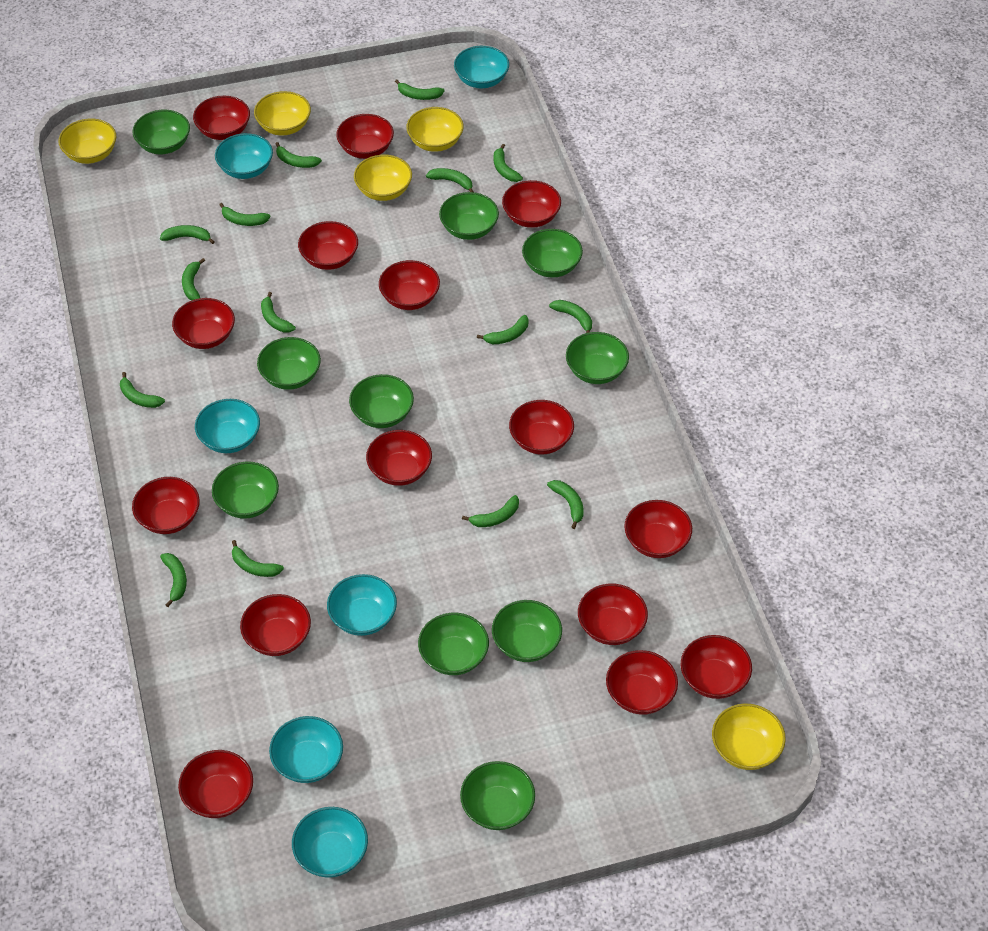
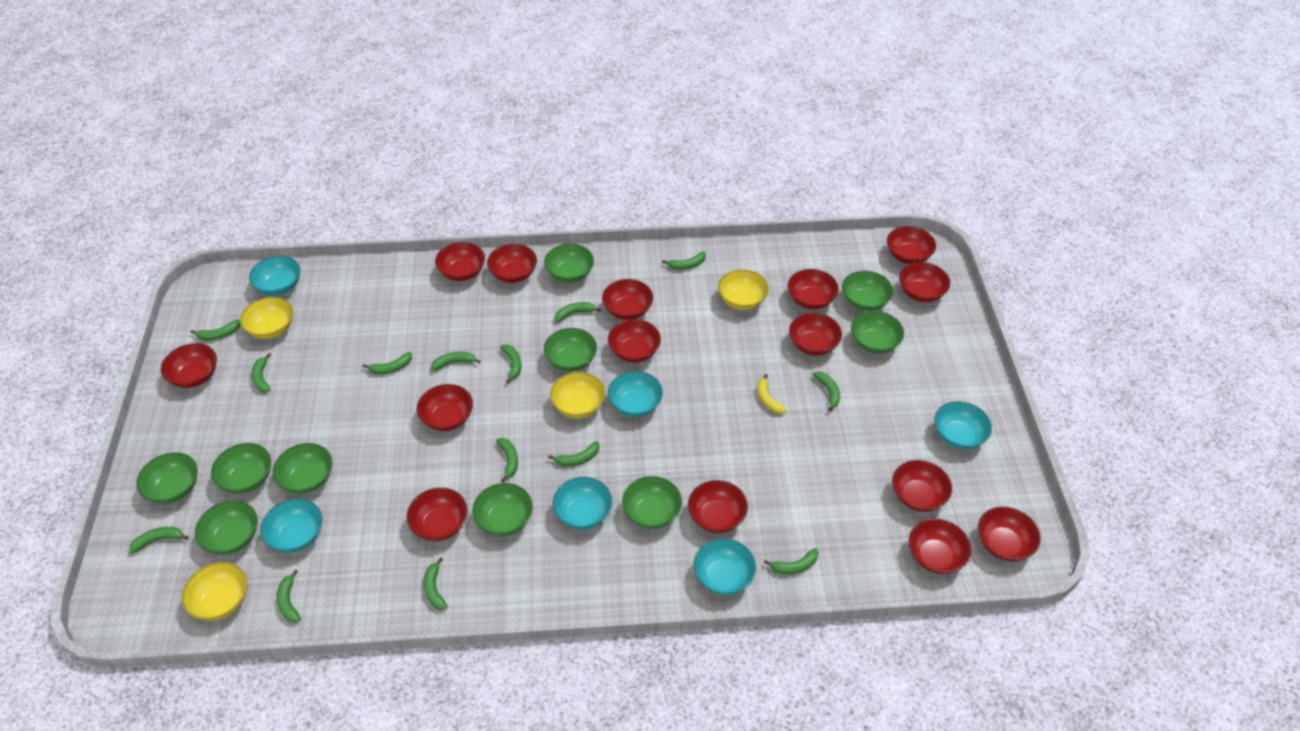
green banana: 15 -> 14
yellow banana: 0 -> 1
yellow bowl: 5 -> 4

